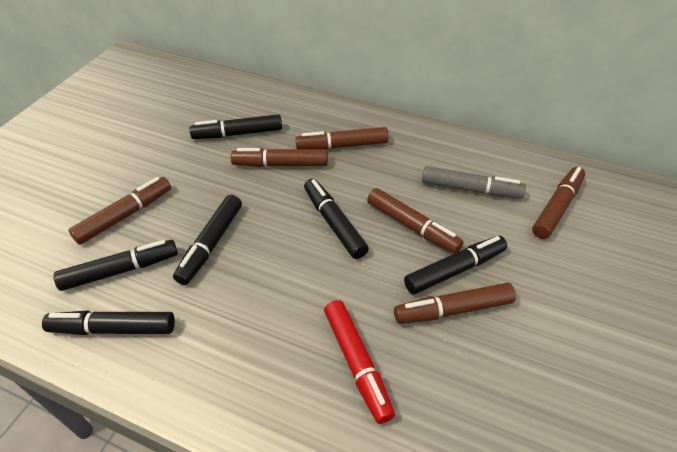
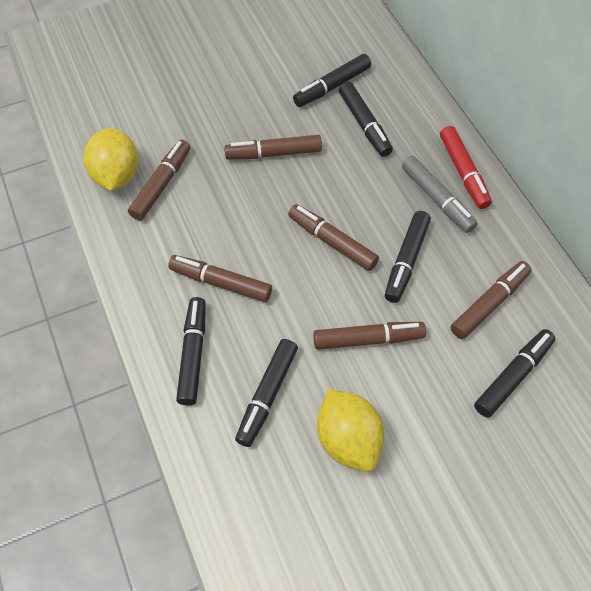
yellow lemon: 0 -> 2

